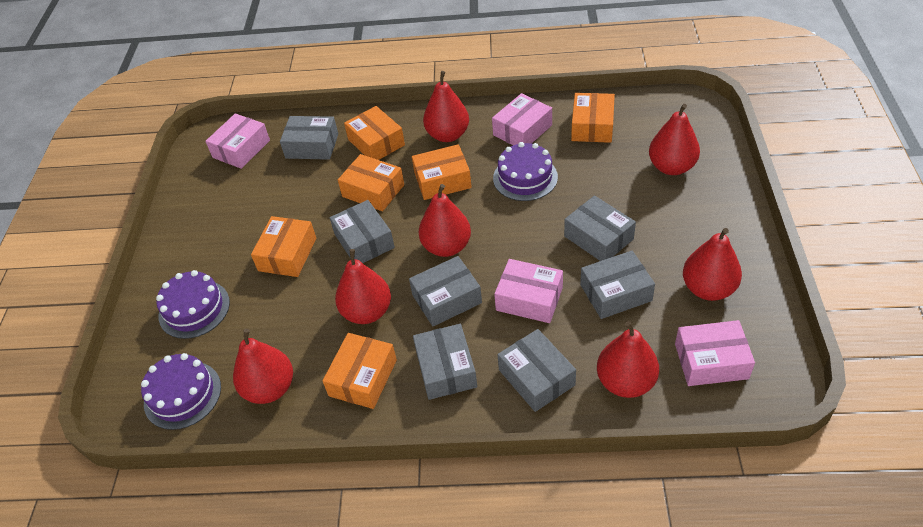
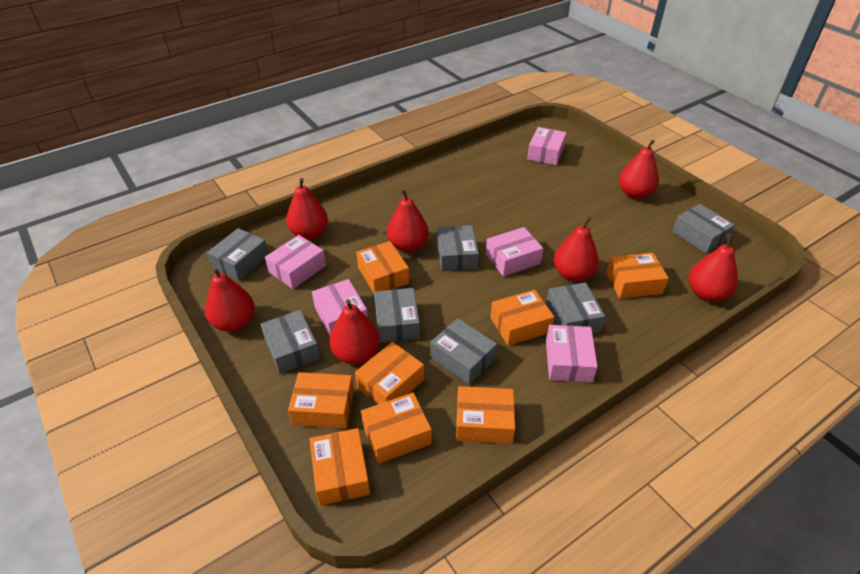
orange box: 6 -> 8
pink box: 4 -> 5
purple cake: 3 -> 0

